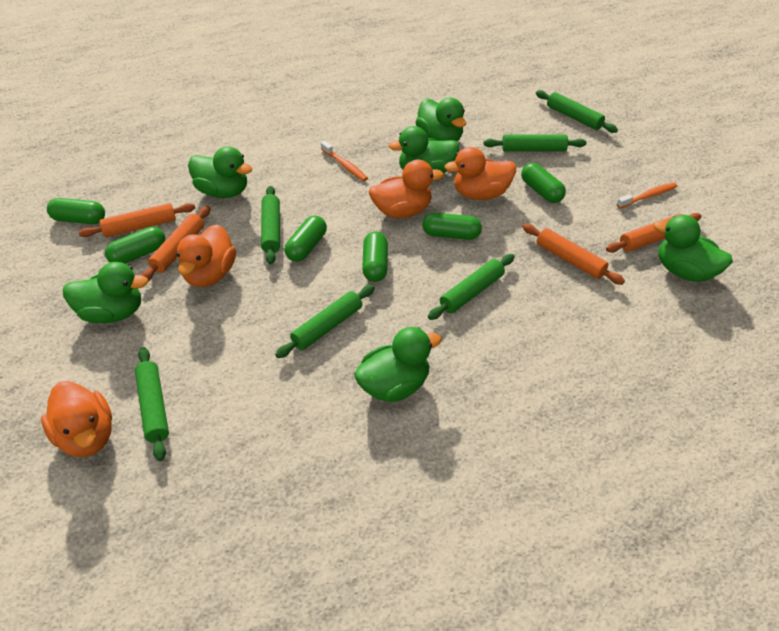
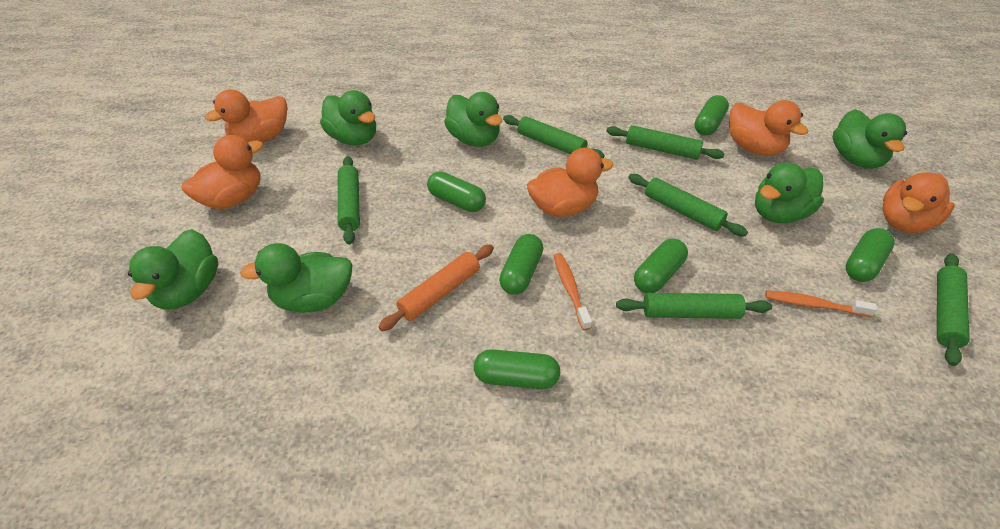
orange duck: 4 -> 5
orange rolling pin: 4 -> 1

